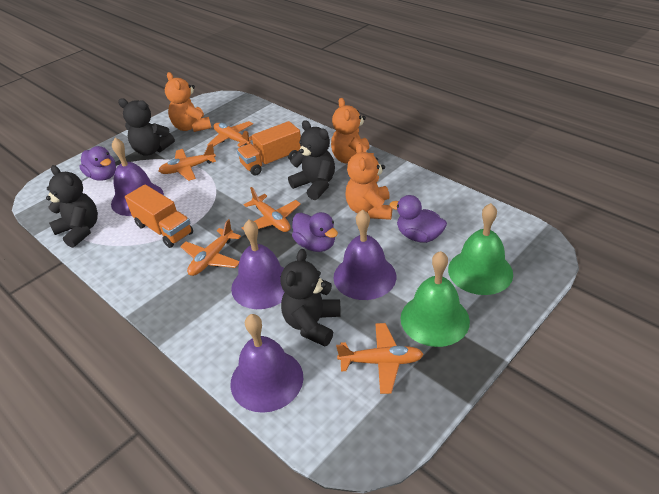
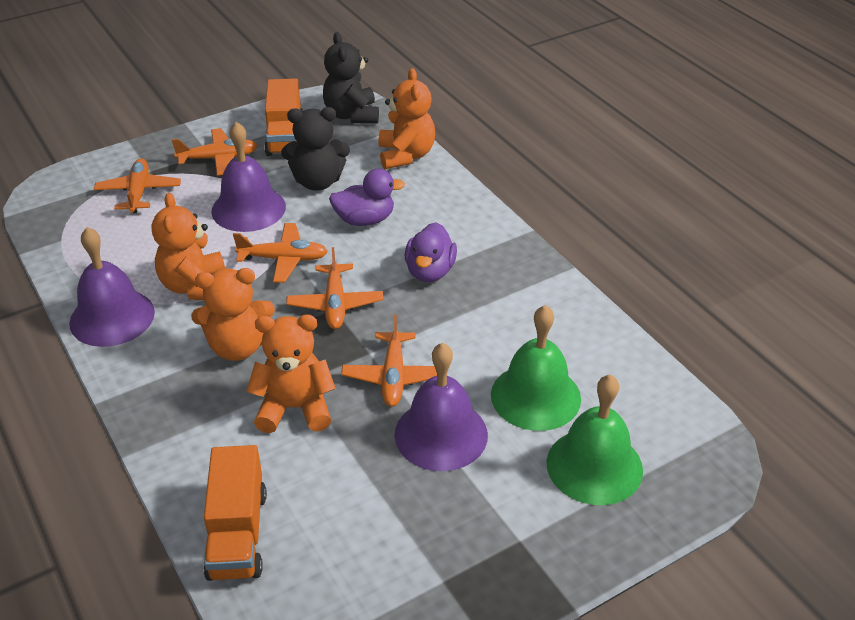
black teddy bear: 4 -> 2
orange teddy bear: 3 -> 4
purple bell: 4 -> 3
purple duck: 3 -> 2

